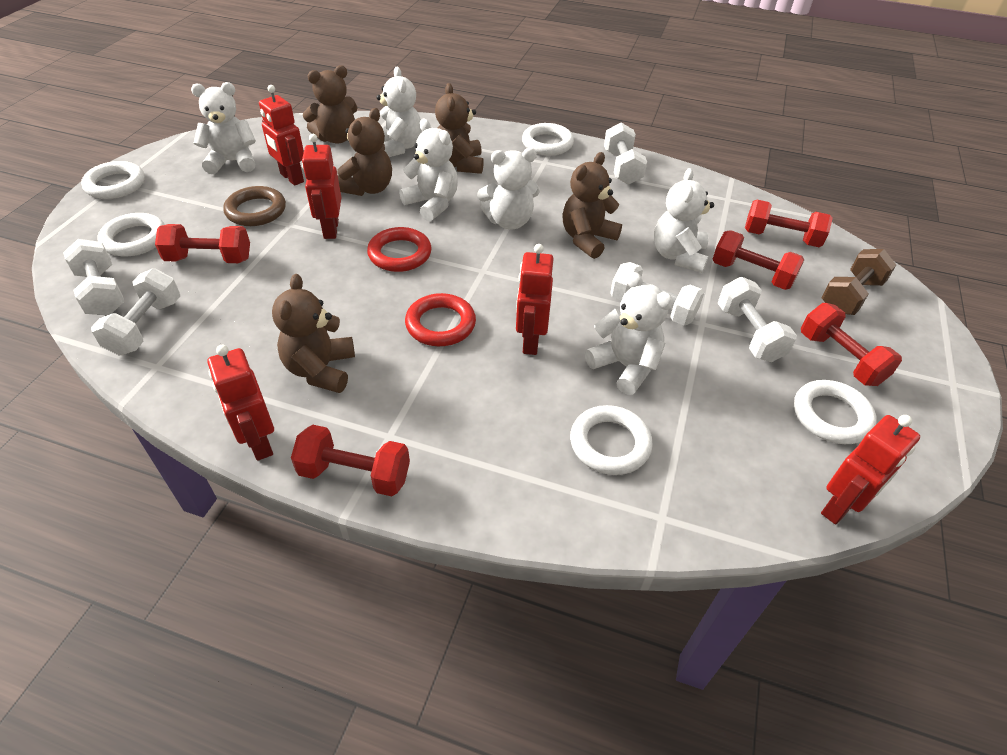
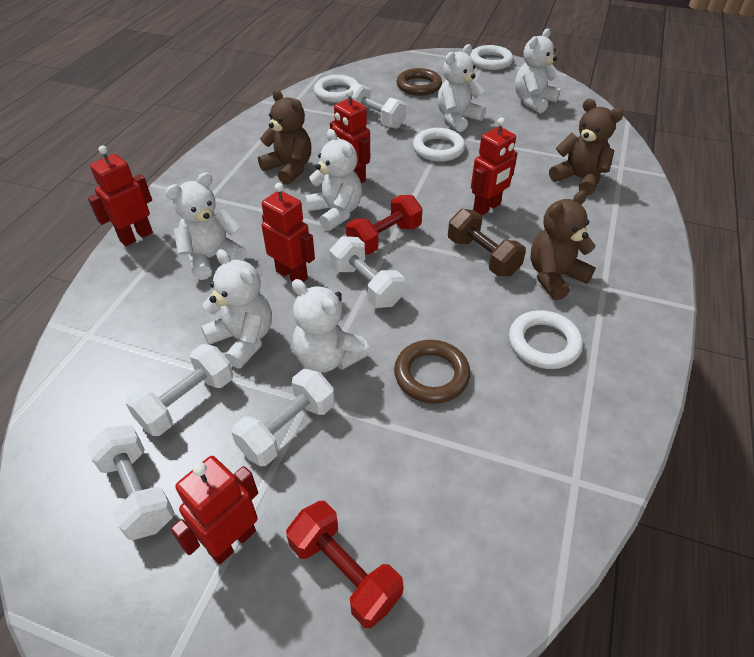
brown ring: 1 -> 2
brown teddy bear: 5 -> 3
red dumbbell: 5 -> 2
red ring: 2 -> 0
white ring: 5 -> 4

